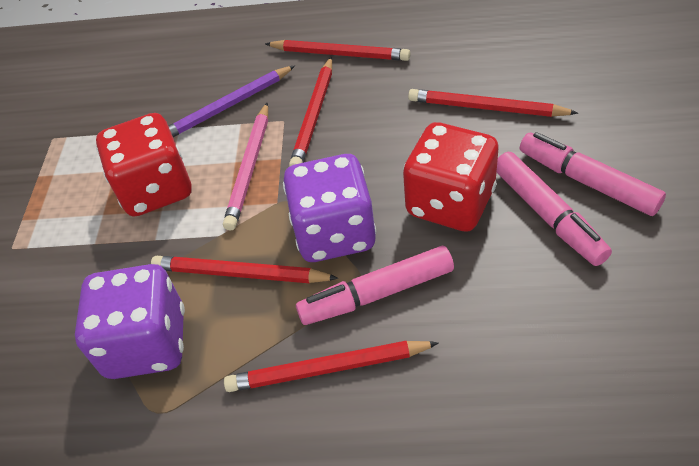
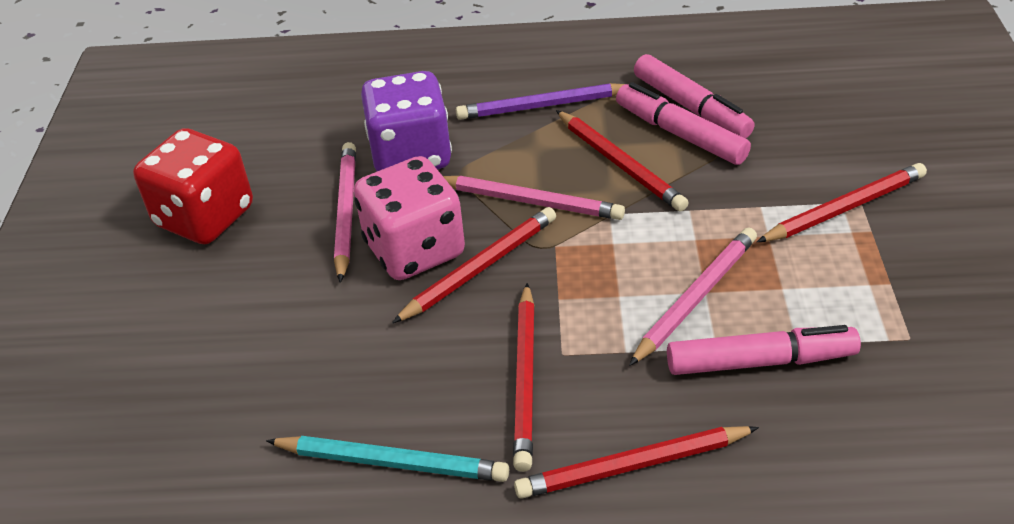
pink dice: 0 -> 1
pink pencil: 1 -> 3
purple dice: 2 -> 1
red dice: 2 -> 1
turquoise pencil: 0 -> 1

